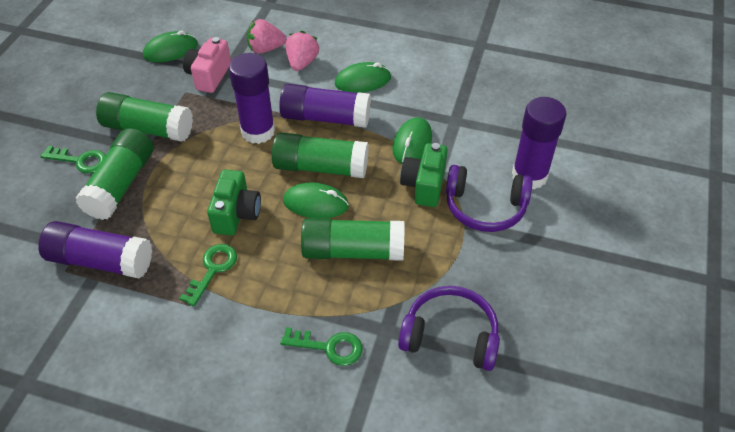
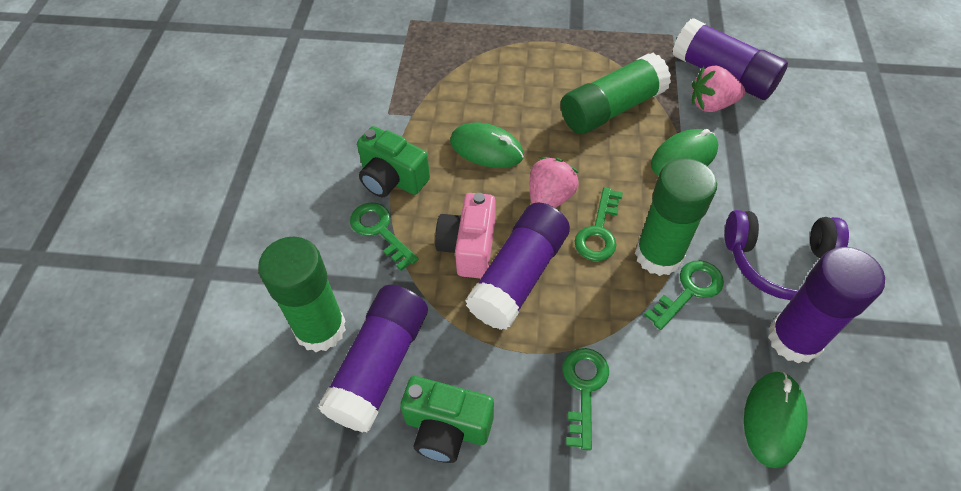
green glue stick: 4 -> 3
green key: 3 -> 4
green mouse: 4 -> 3
purple headphones: 2 -> 1

